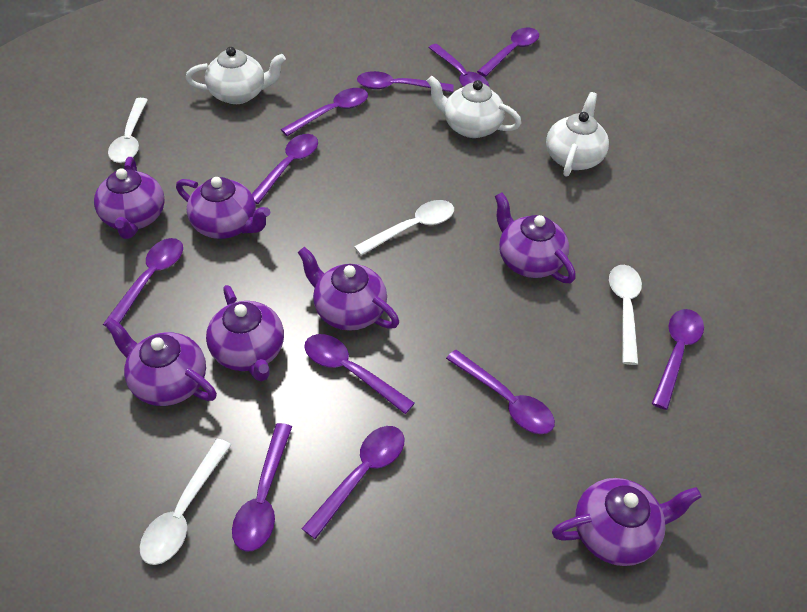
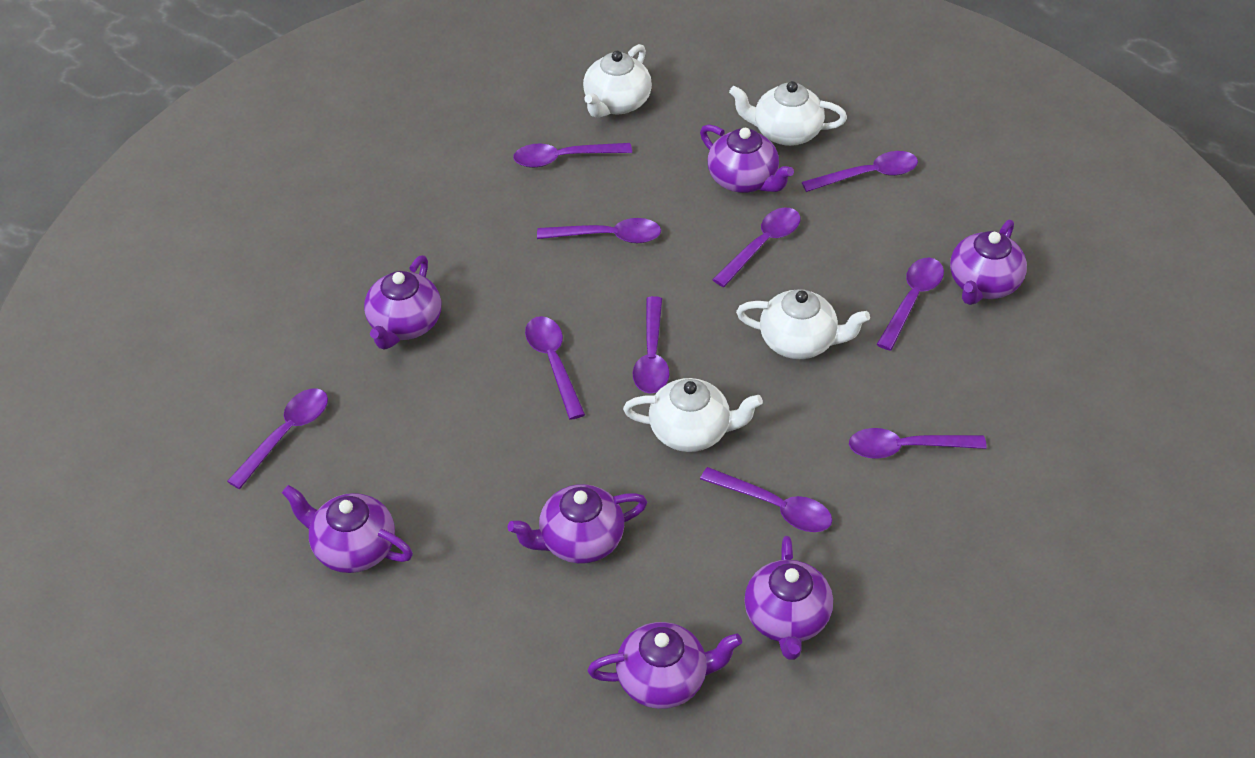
purple spoon: 11 -> 10
white spoon: 4 -> 0
white teapot: 3 -> 4

